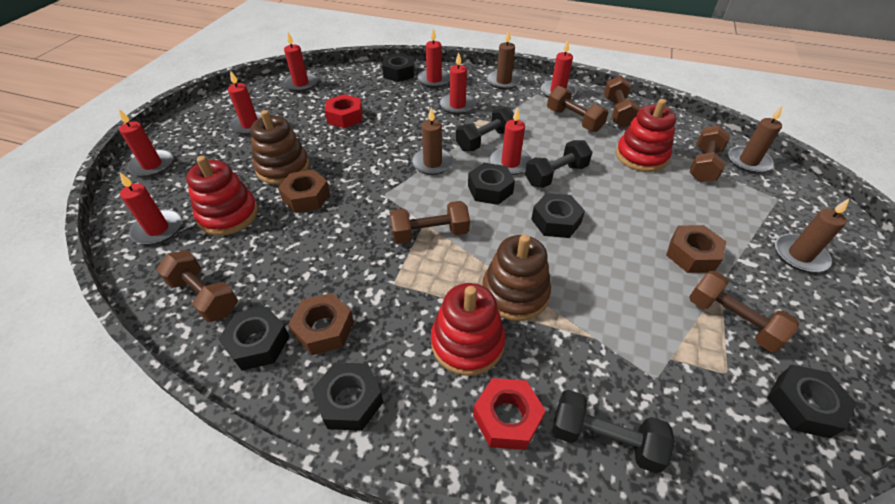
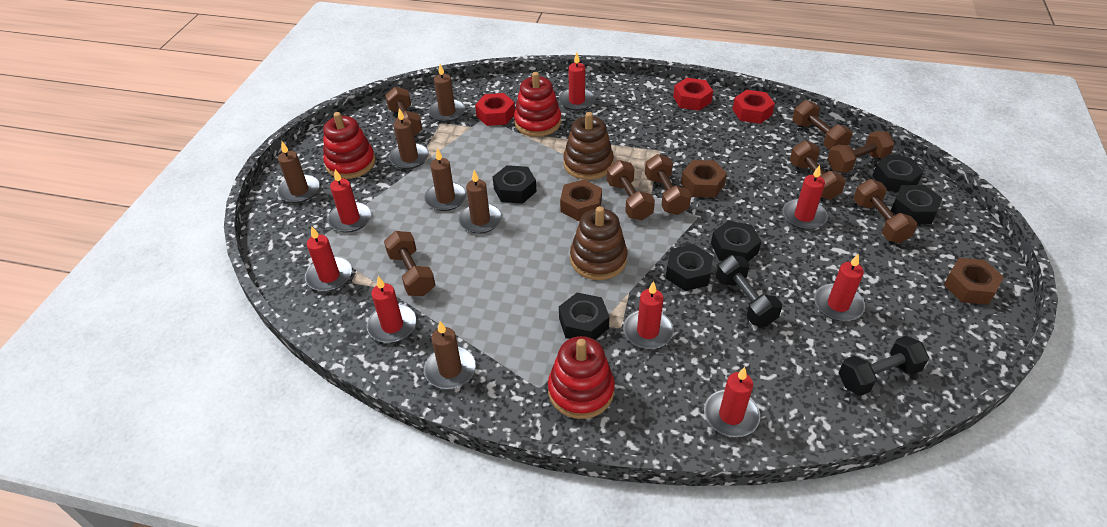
black dumbbell: 3 -> 2
brown candle: 4 -> 6
brown dumbbell: 6 -> 8
red nut: 2 -> 3

